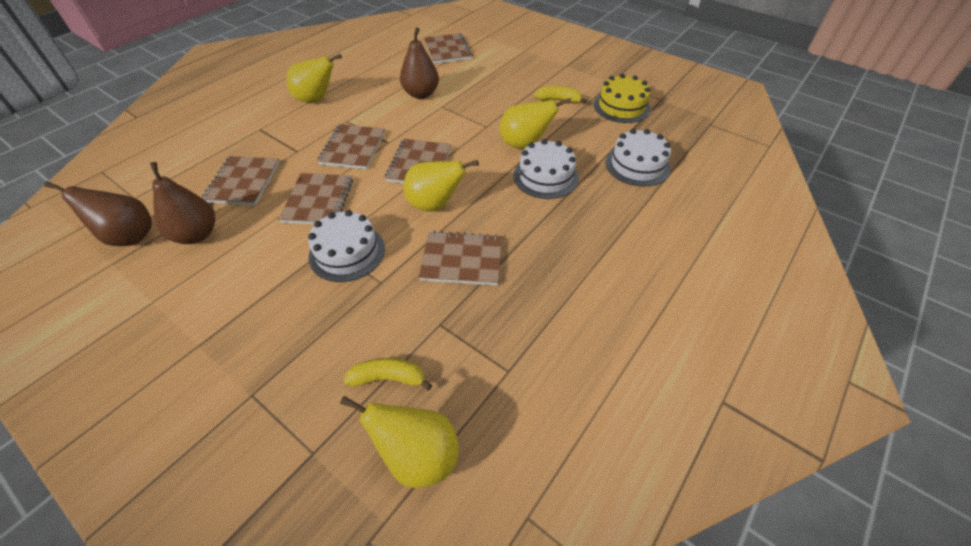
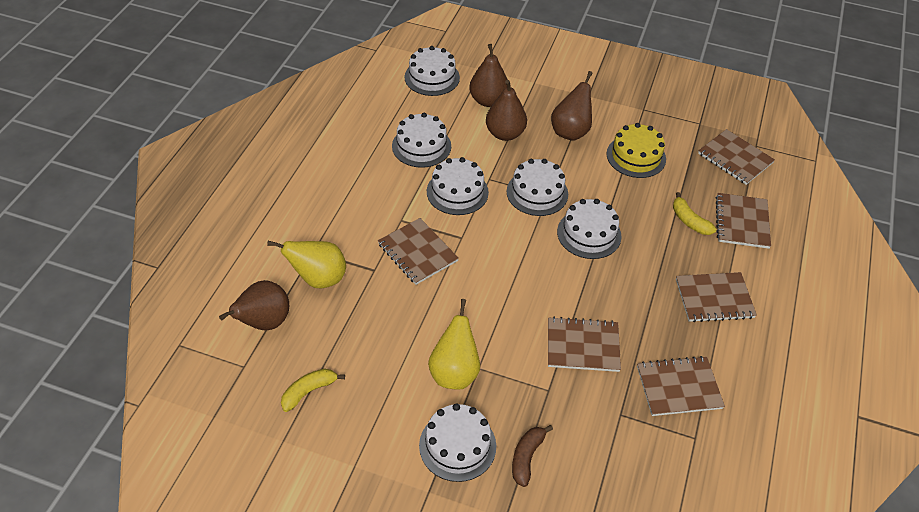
brown banana: 0 -> 1
brown pear: 3 -> 4
white cake: 3 -> 6
yellow pear: 4 -> 2

